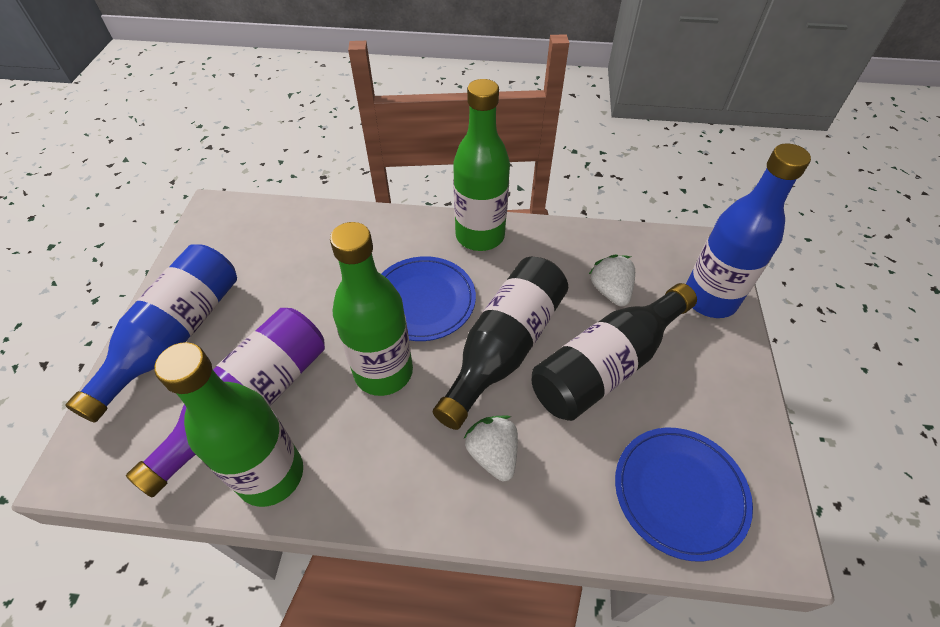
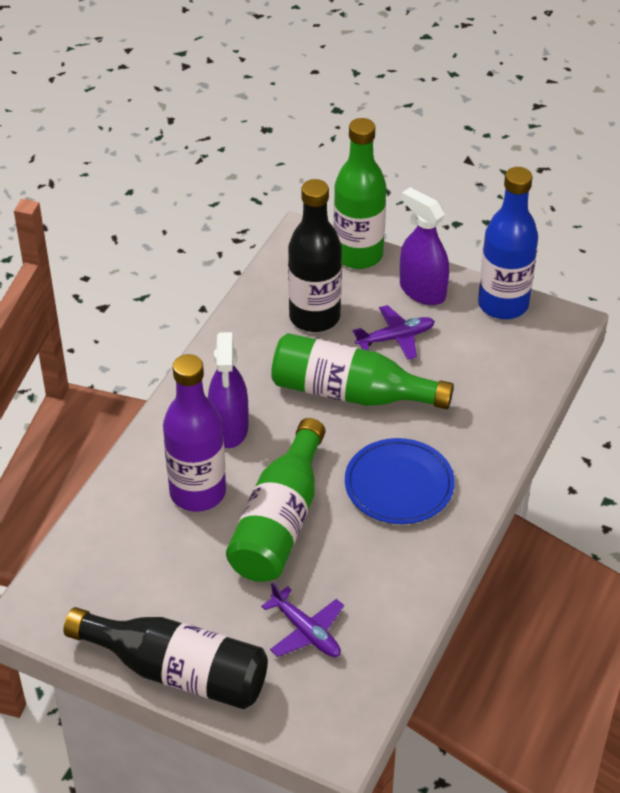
blue bottle: 2 -> 1
blue plate: 2 -> 1
purple plane: 0 -> 2
purple spray bottle: 0 -> 2
white strawberry: 2 -> 0

